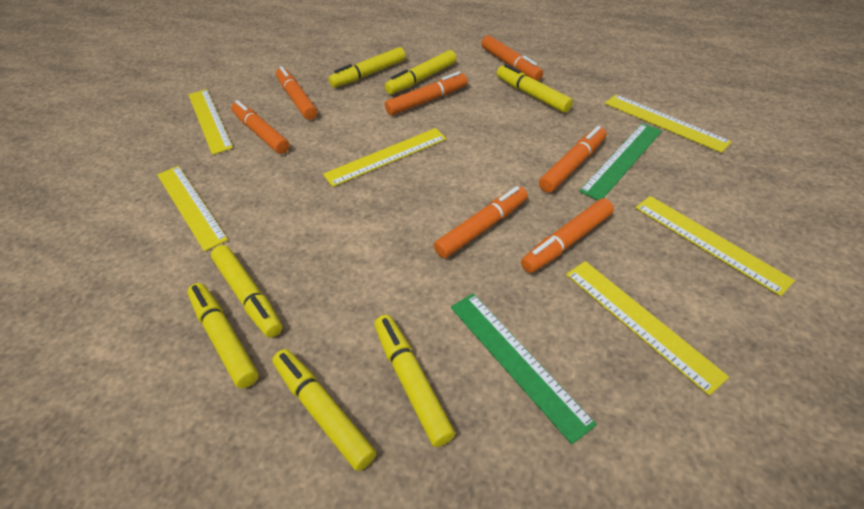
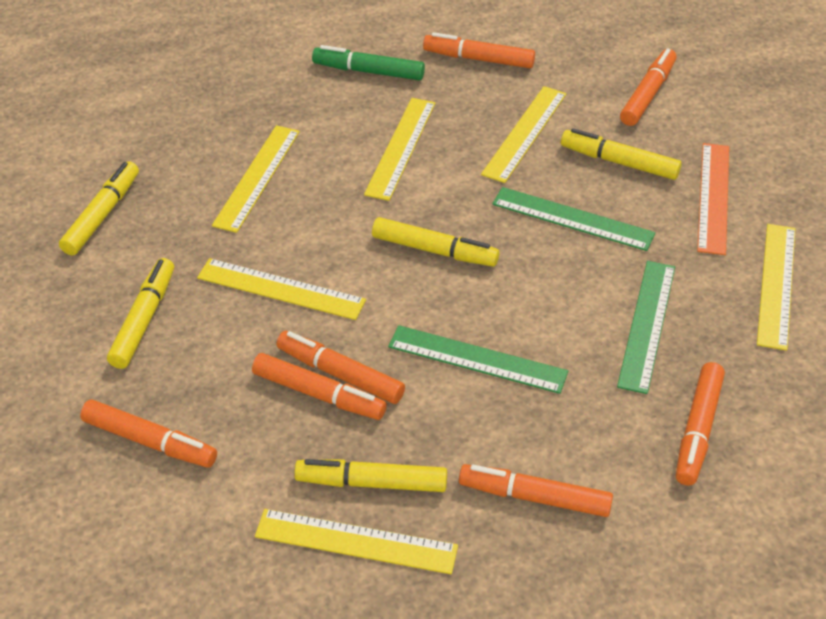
green marker: 0 -> 1
green ruler: 2 -> 3
orange ruler: 0 -> 1
yellow marker: 7 -> 5

